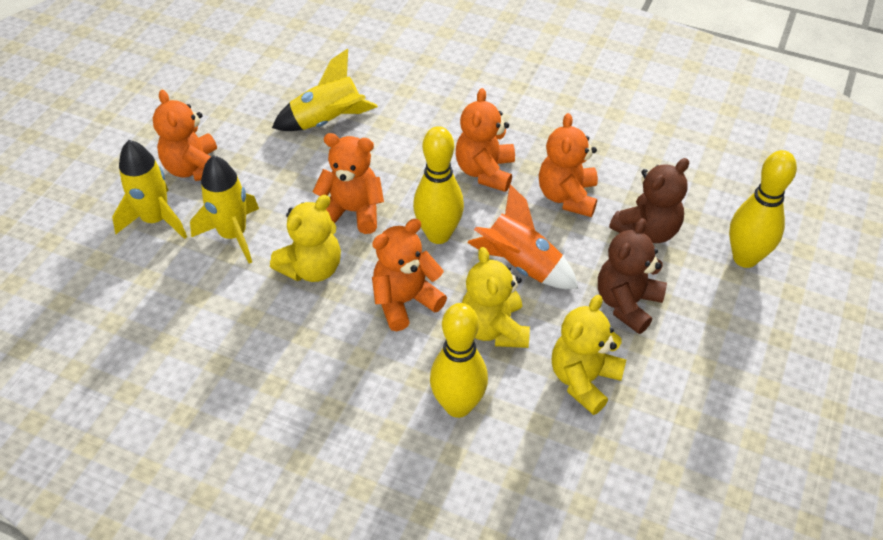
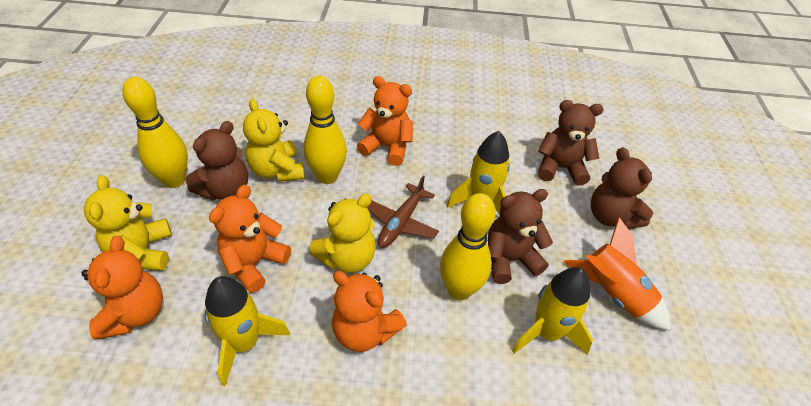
brown plane: 0 -> 1
brown teddy bear: 2 -> 4
orange teddy bear: 5 -> 4

